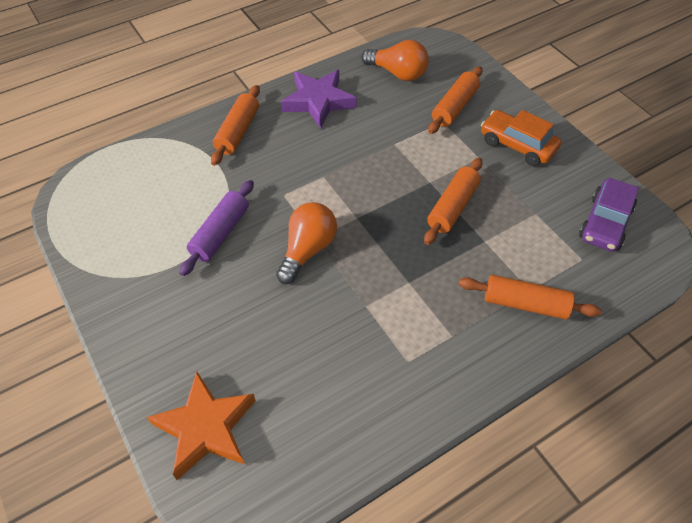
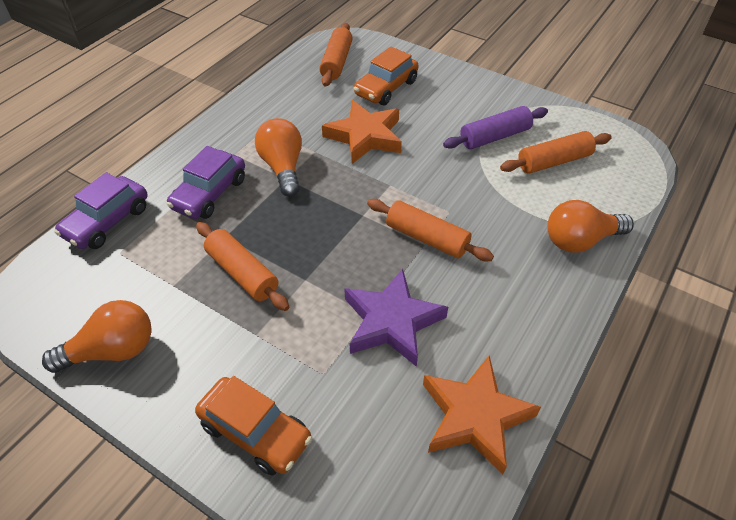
orange car: 1 -> 2
orange light bulb: 2 -> 3
orange star: 1 -> 2
purple car: 1 -> 2

